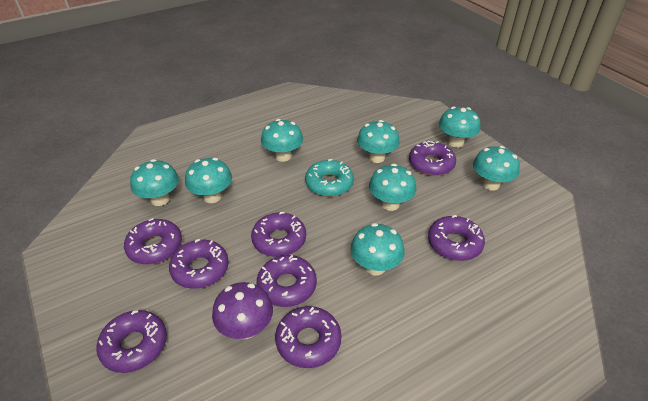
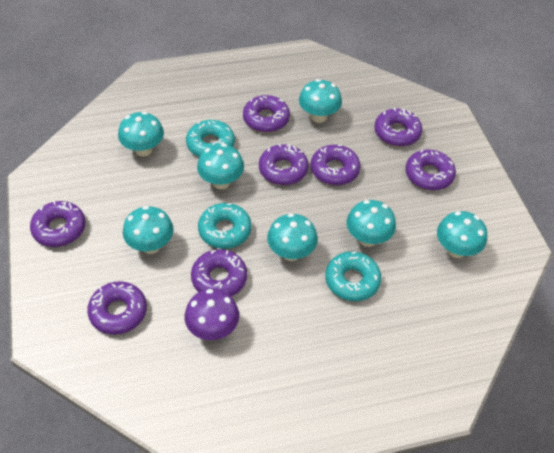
turquoise donut: 1 -> 3
turquoise mushroom: 8 -> 7

